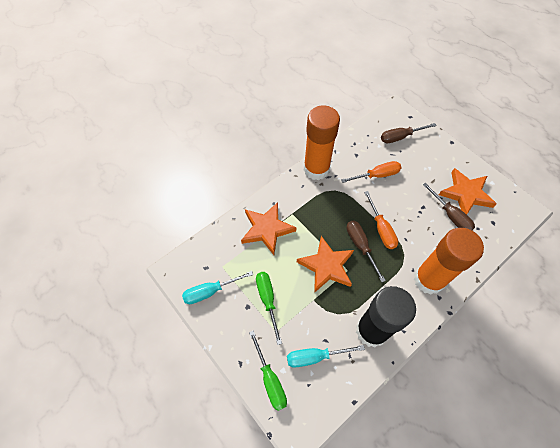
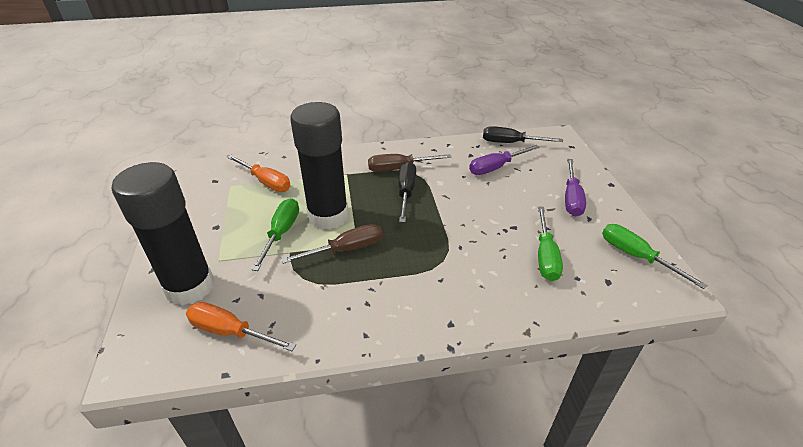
black glue stick: 1 -> 2
black screwdriver: 0 -> 2
brown screwdriver: 3 -> 2
green screwdriver: 2 -> 3
orange glue stick: 2 -> 0
orange star: 3 -> 0
purple screwdriver: 0 -> 2
turquoise screwdriver: 2 -> 0

